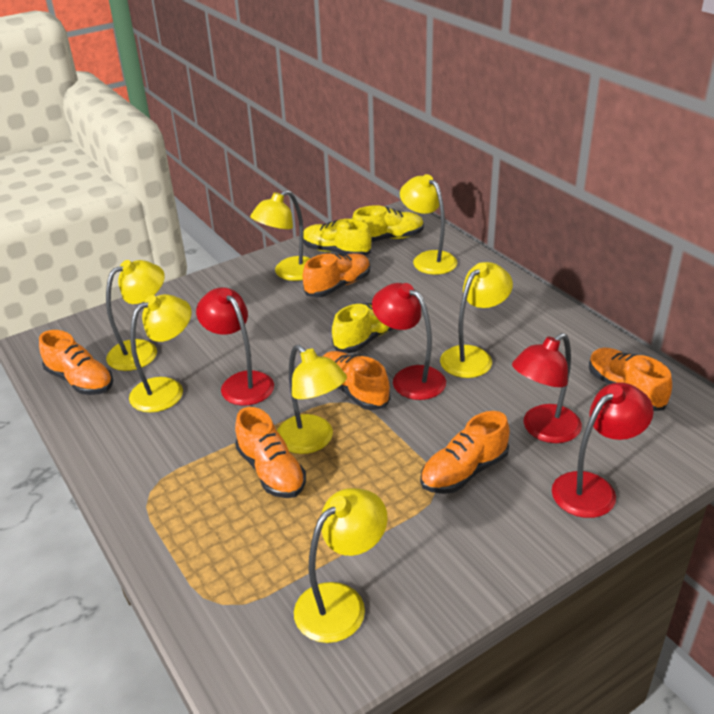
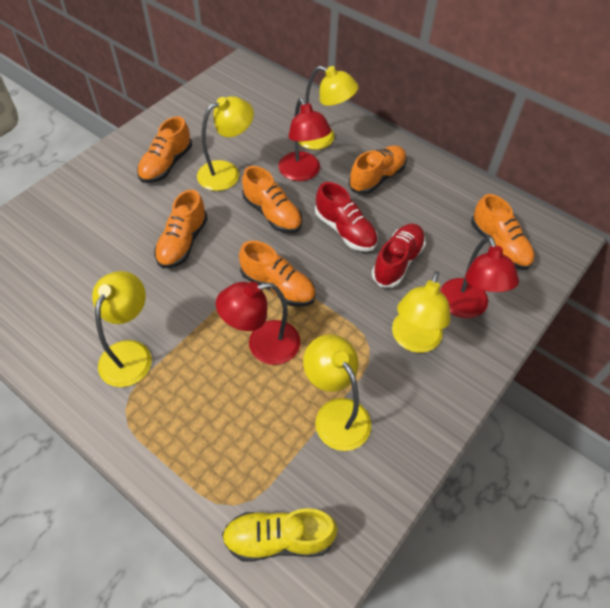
red lamp: 4 -> 3
red shoe: 0 -> 2
yellow lamp: 7 -> 5
yellow shoe: 3 -> 1

